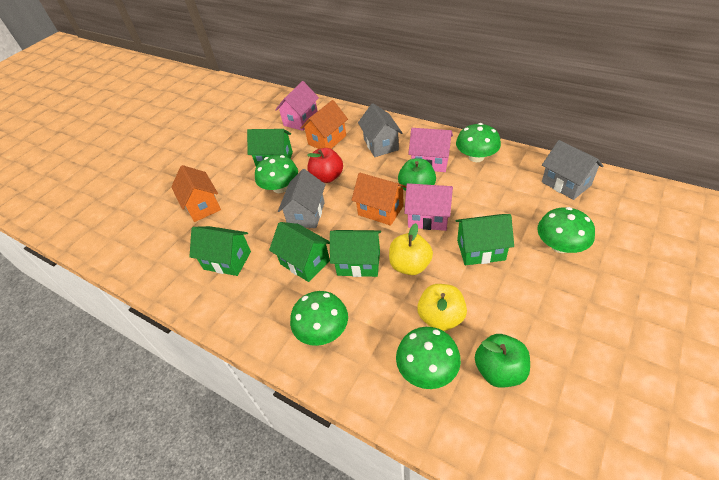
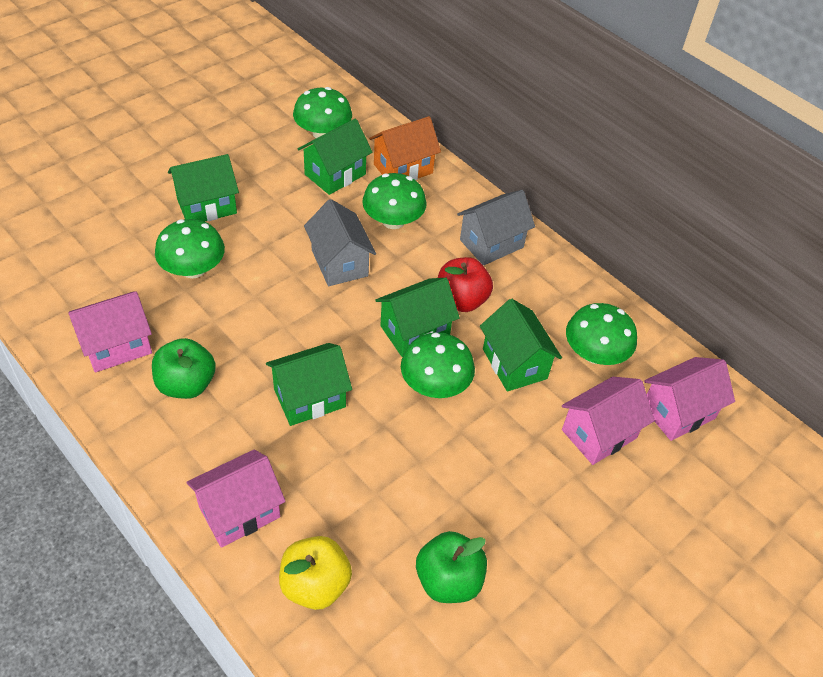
grey house: 3 -> 2
orange house: 3 -> 1
pink house: 3 -> 4
yellow apple: 2 -> 1

